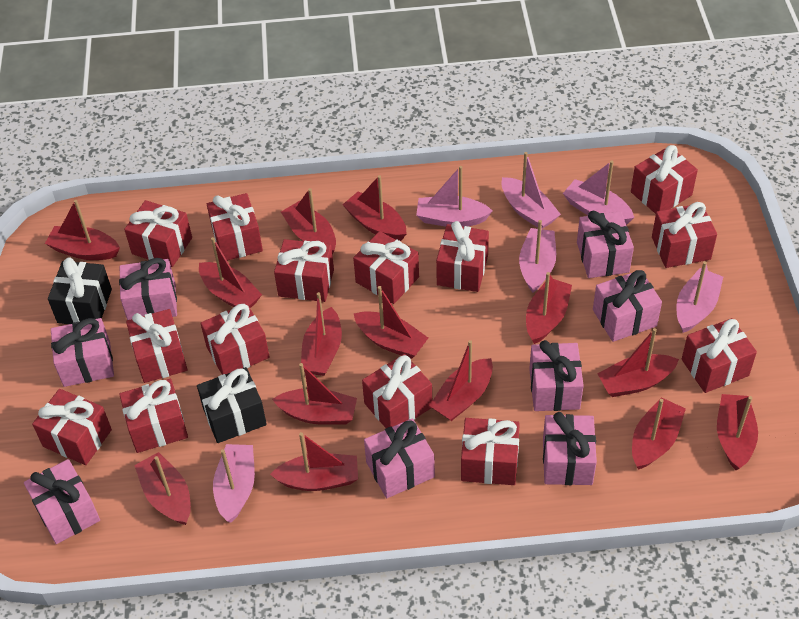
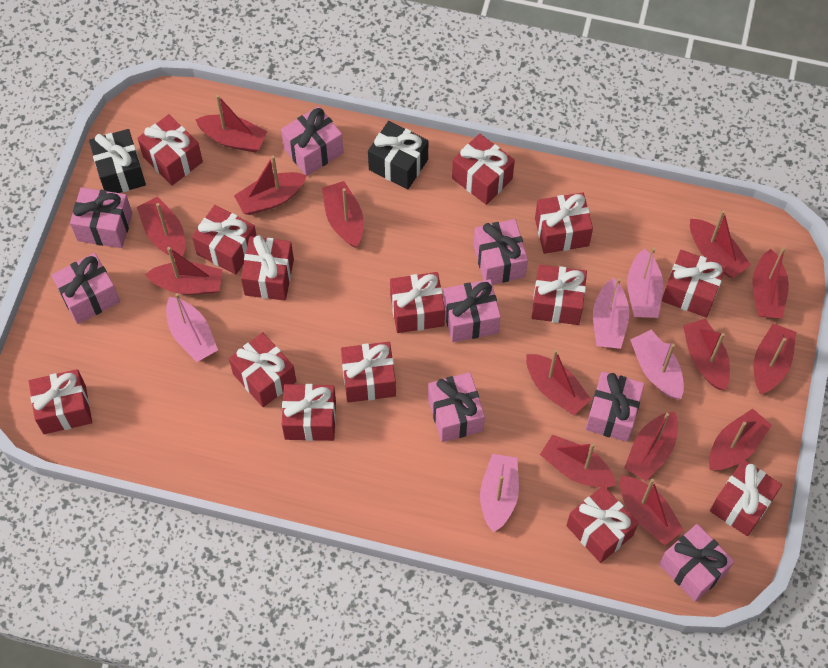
pink boat: 6 -> 5

